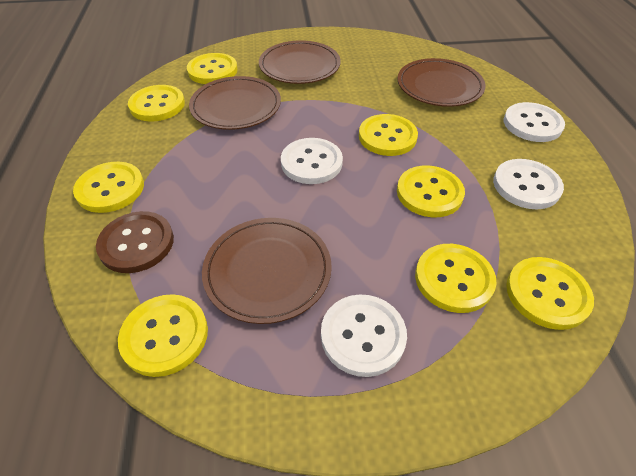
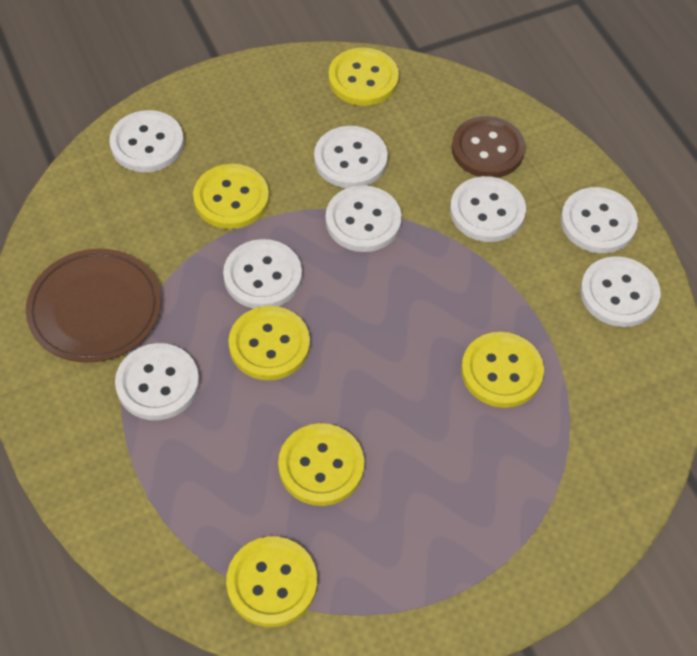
brown plate: 4 -> 1
white button: 4 -> 8
yellow button: 8 -> 6

